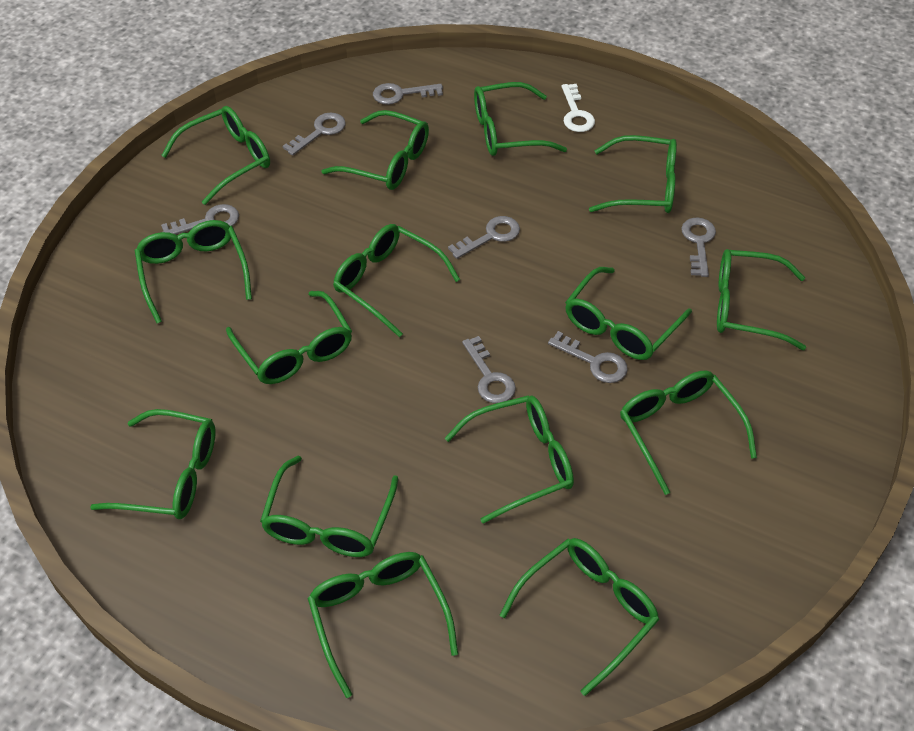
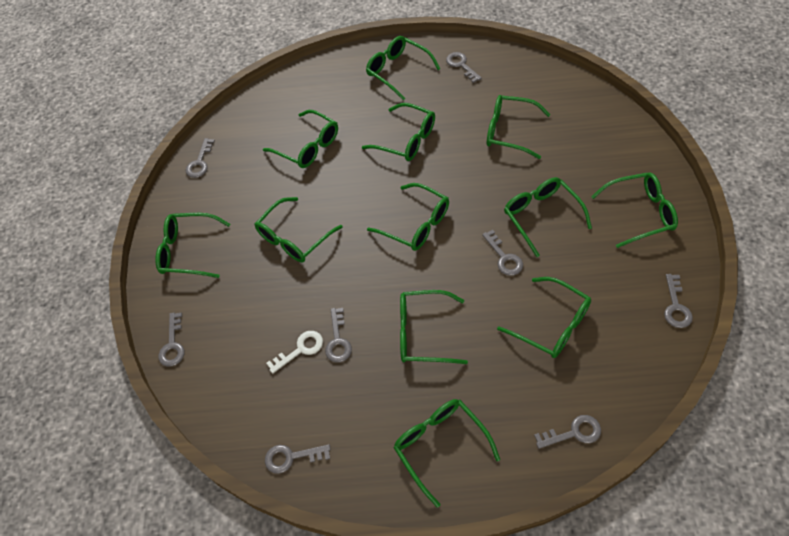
green glasses: 15 -> 12
grey key: 7 -> 8

